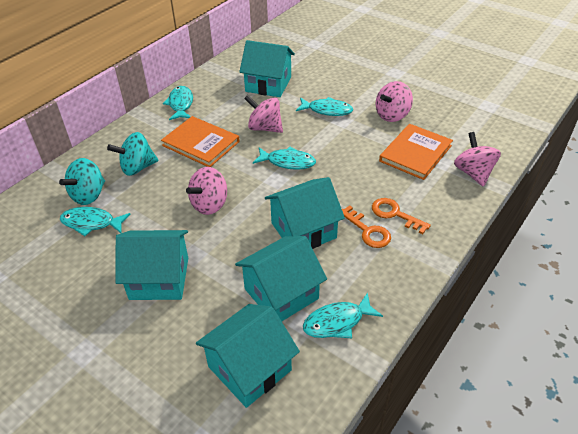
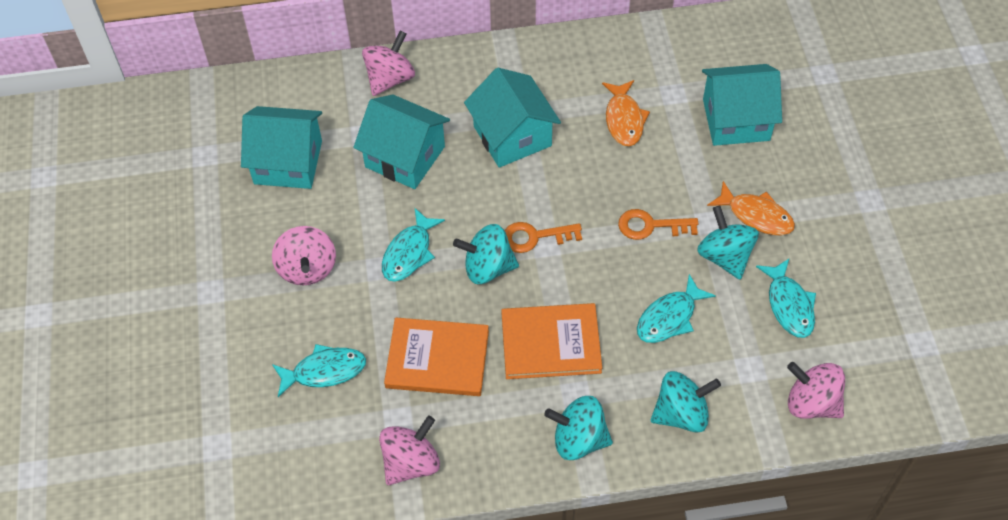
orange fish: 0 -> 2
turquoise fish: 5 -> 4
turquoise house: 5 -> 4
turquoise spinning top: 2 -> 4

